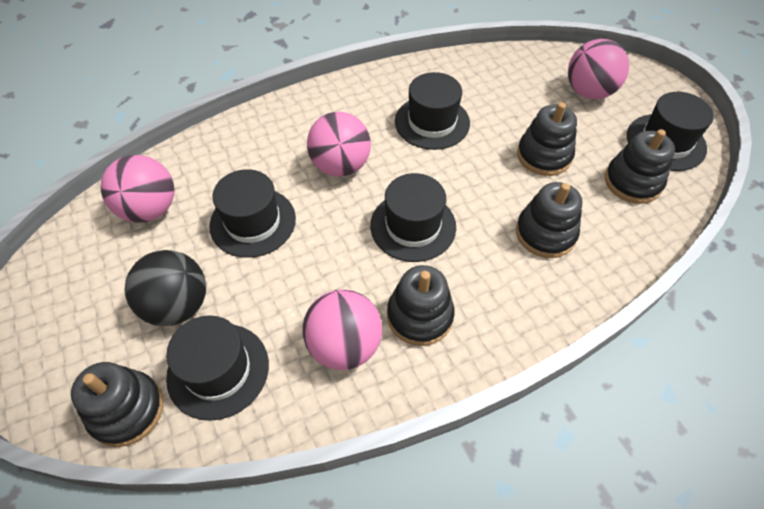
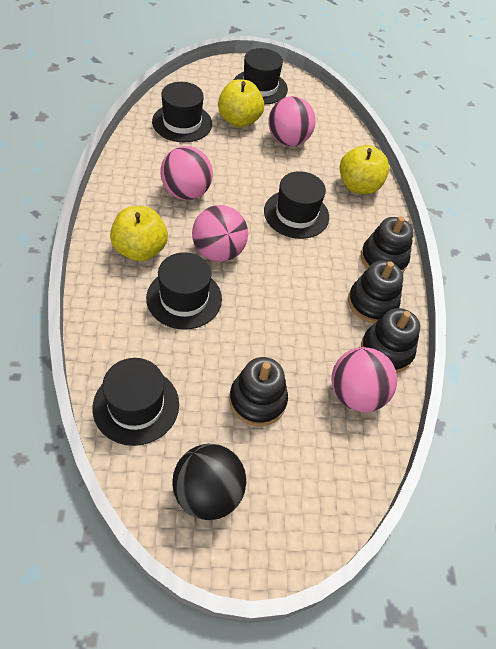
black stacking toy: 5 -> 4
yellow apple: 0 -> 3

